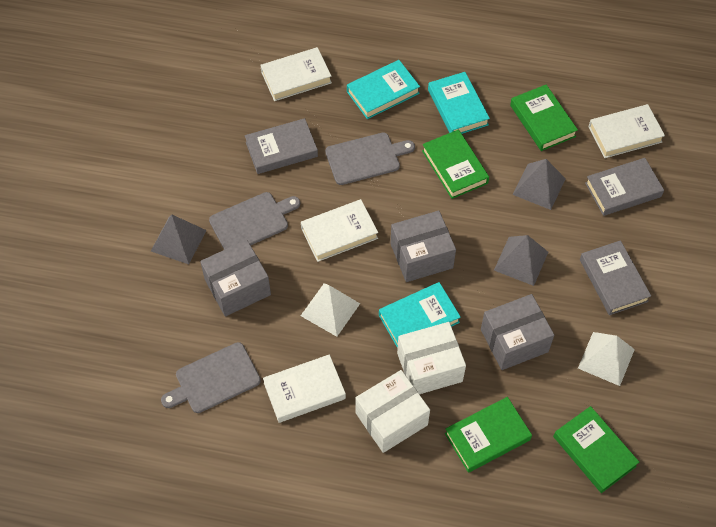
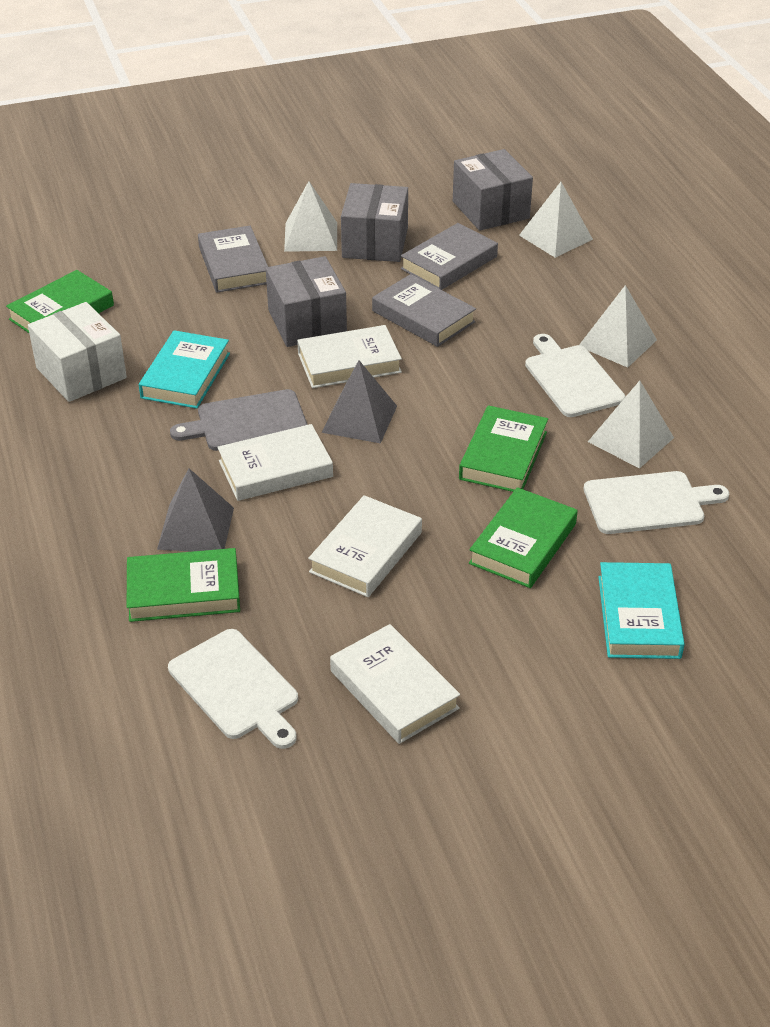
grey cutting board: 3 -> 1
grey pyramid: 3 -> 2
turquoise book: 3 -> 2
white box: 2 -> 1
white cutting board: 0 -> 3
white pyramid: 2 -> 4

